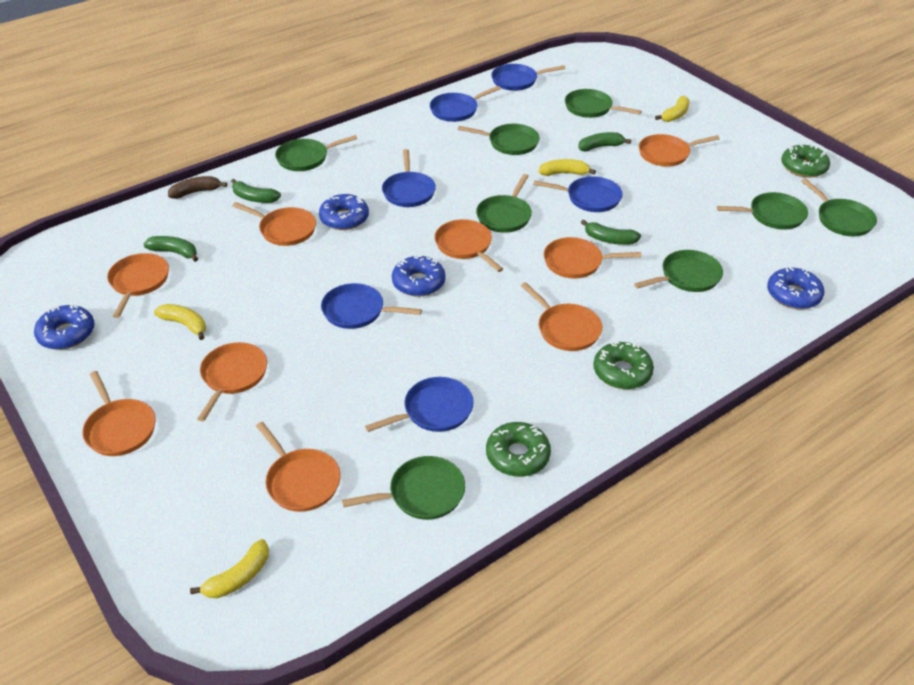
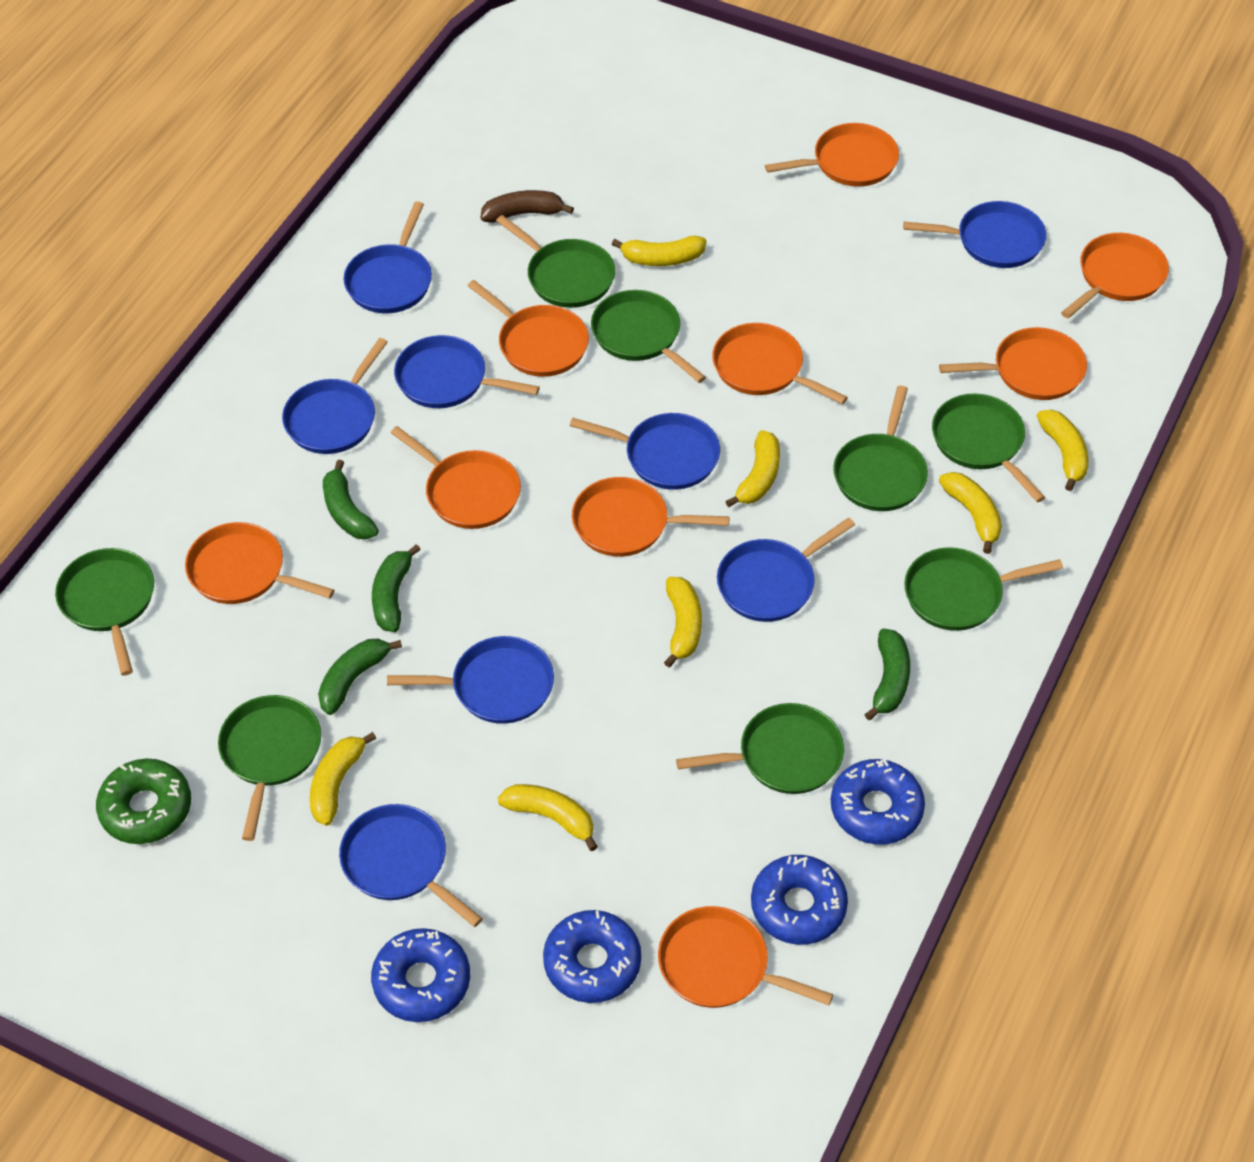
blue pan: 6 -> 8
green donut: 3 -> 1
yellow banana: 4 -> 7

